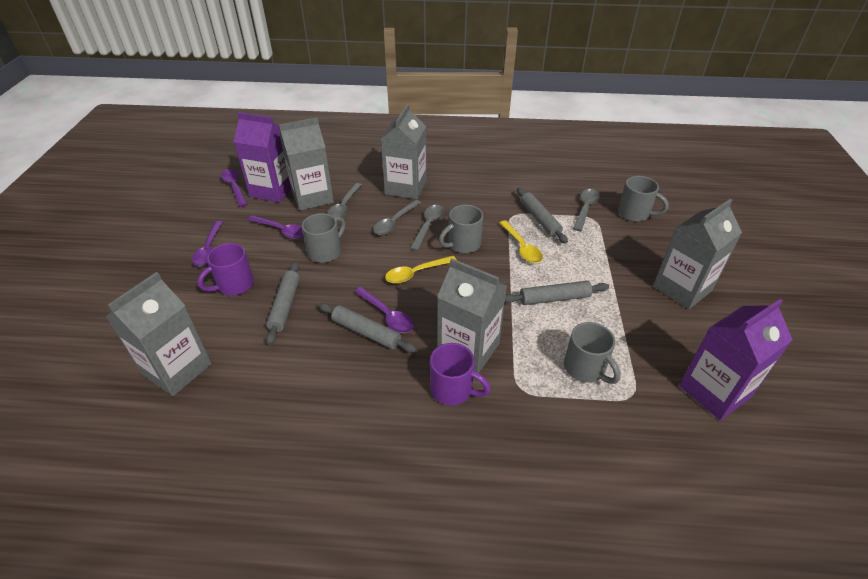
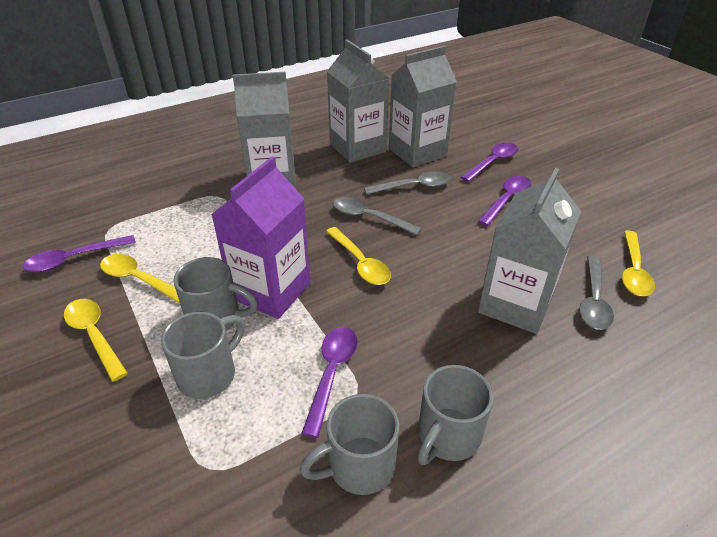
grey carton: 5 -> 4
grey rolling pin: 4 -> 0
grey spoon: 4 -> 3
purple carton: 2 -> 1
purple mug: 2 -> 0
yellow spoon: 2 -> 4

